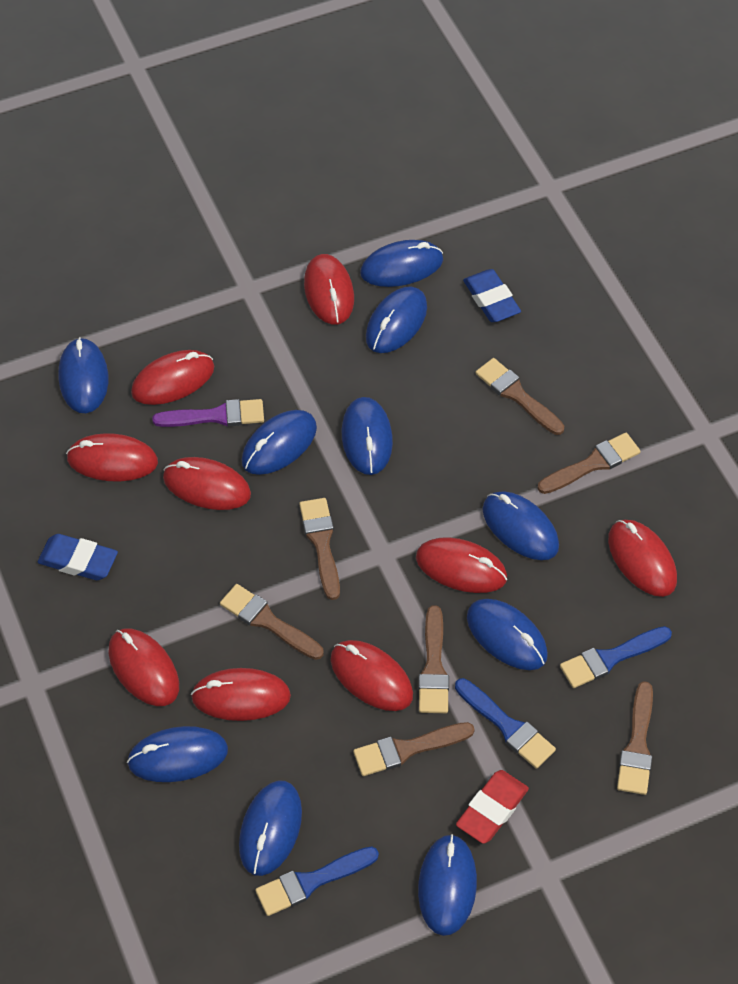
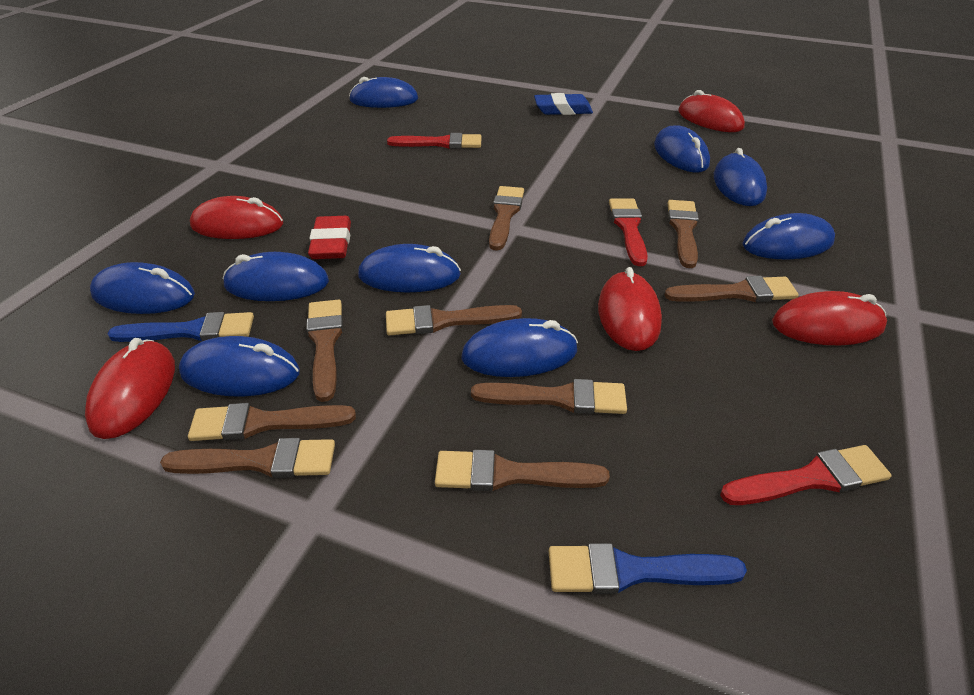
blue brush: 3 -> 2
blue eraser: 2 -> 1
blue mouse: 10 -> 9
brown brush: 7 -> 9
purple brush: 1 -> 0
red brush: 0 -> 3
red mouse: 9 -> 5

